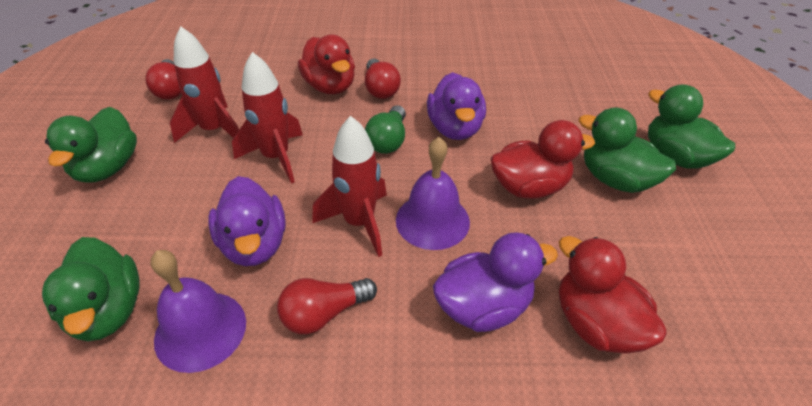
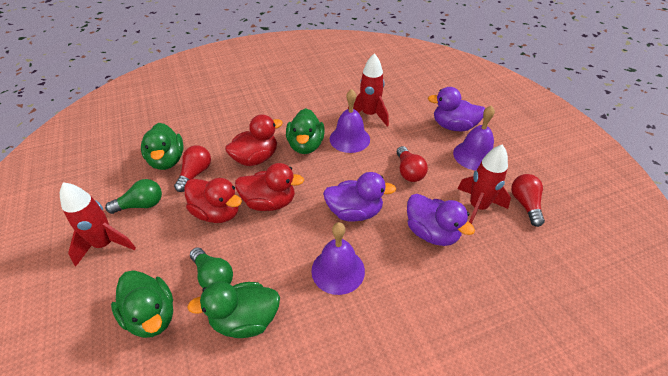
green light bulb: 1 -> 2
purple bell: 2 -> 3

